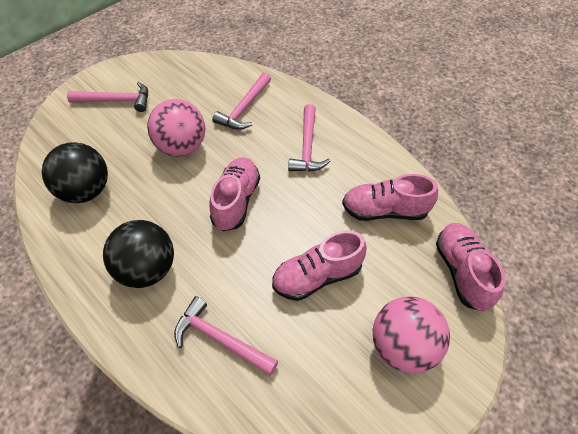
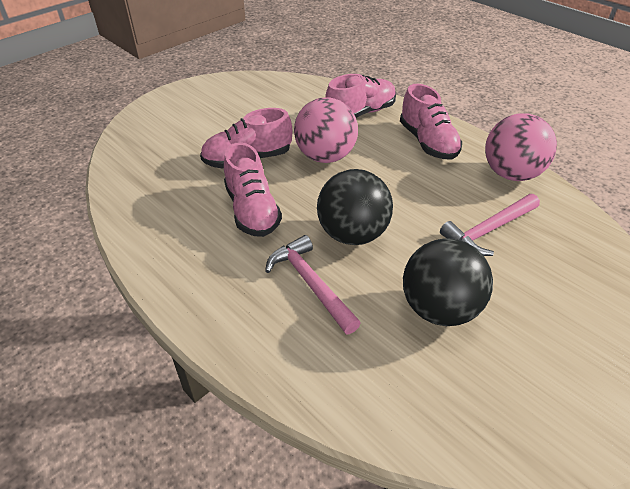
pink hammer: 4 -> 2

